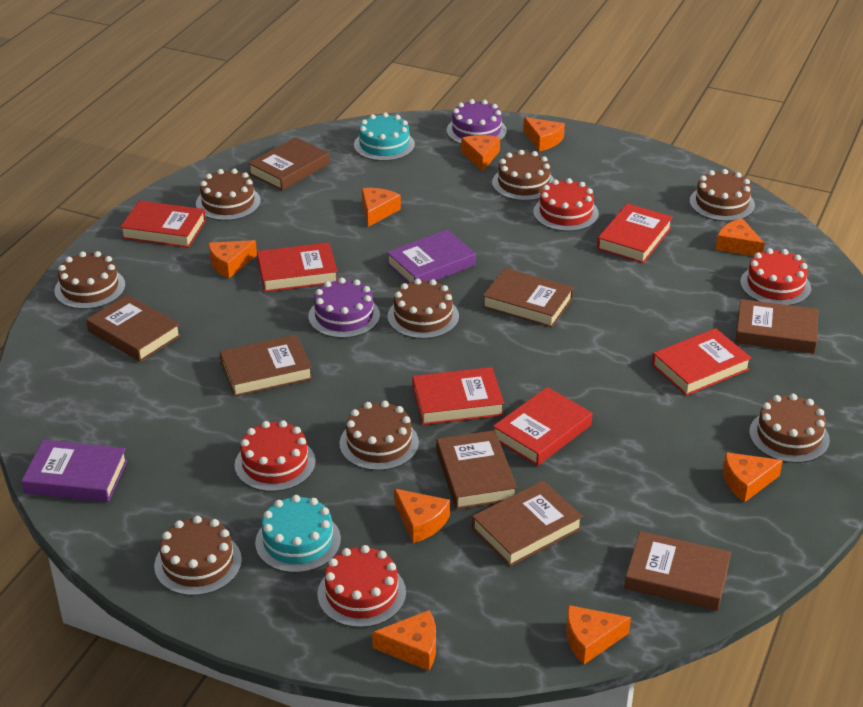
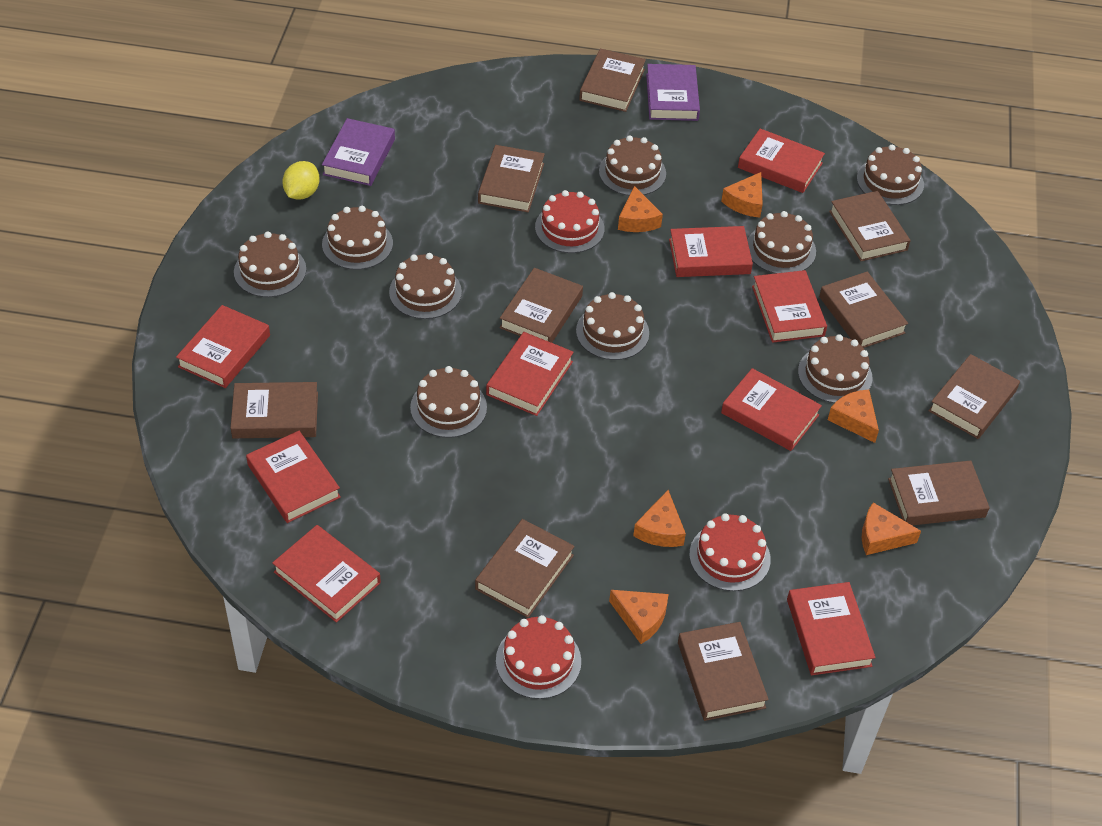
brown book: 8 -> 10
brown cake: 8 -> 9
orange cheese: 9 -> 6
purple cake: 2 -> 0
red book: 6 -> 9
red cake: 4 -> 3
turquoise cake: 2 -> 0
yellow lemon: 0 -> 1

